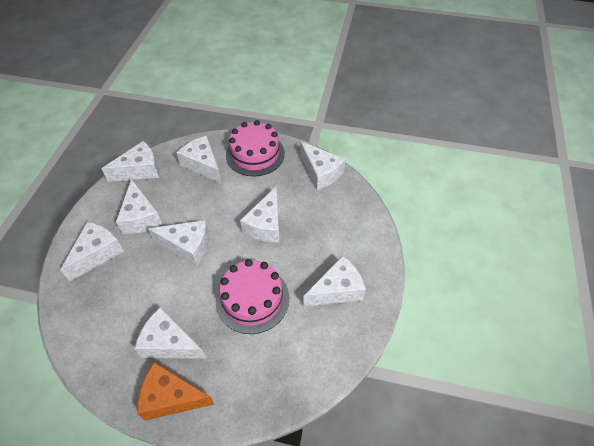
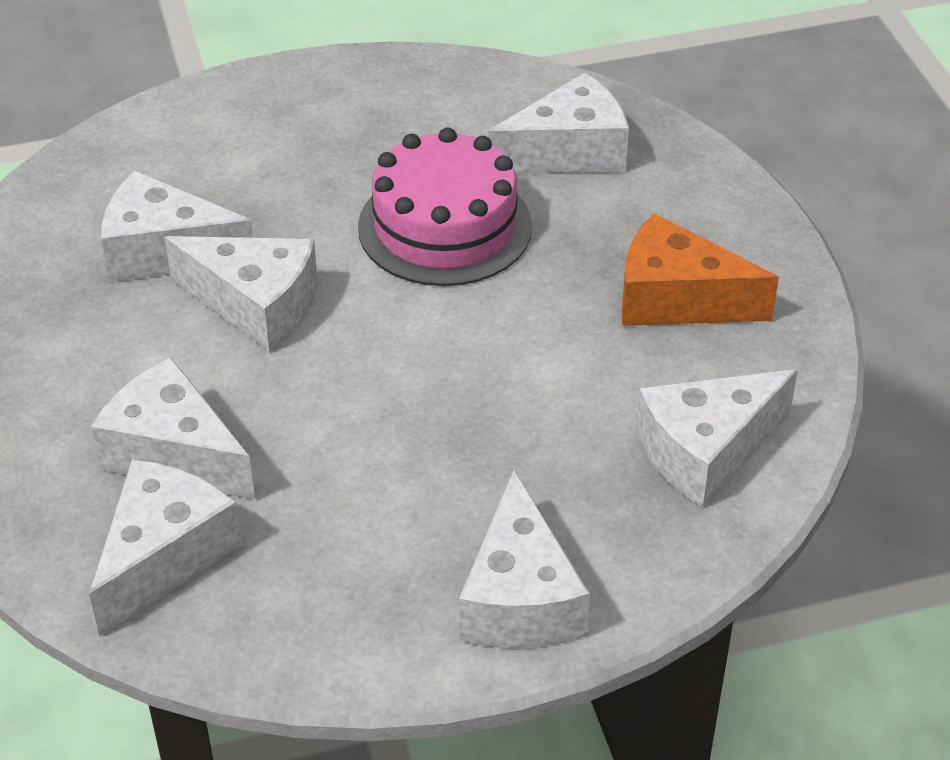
pink cake: 2 -> 1
white cheese: 9 -> 7

